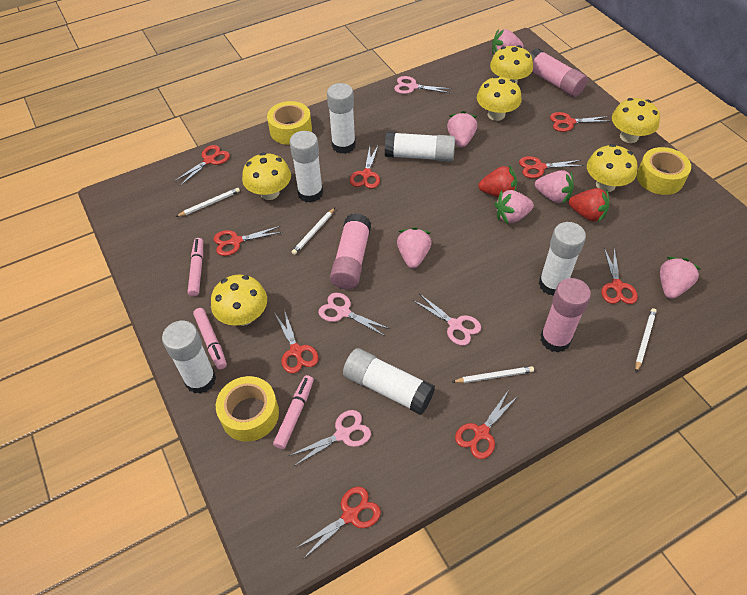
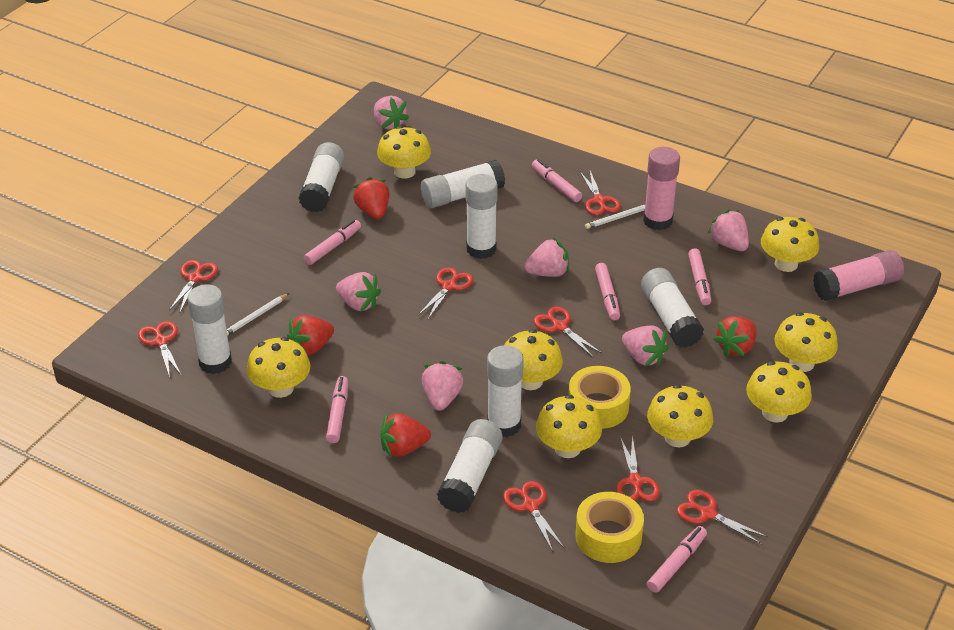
pink glue stick: 3 -> 2
pink marker: 3 -> 6
pink scissors: 4 -> 0
red scissors: 9 -> 8
red strawberry: 2 -> 4
white glue stick: 6 -> 7
white pencil: 4 -> 2
yellow mushroom: 6 -> 8
yellow tape: 3 -> 2

